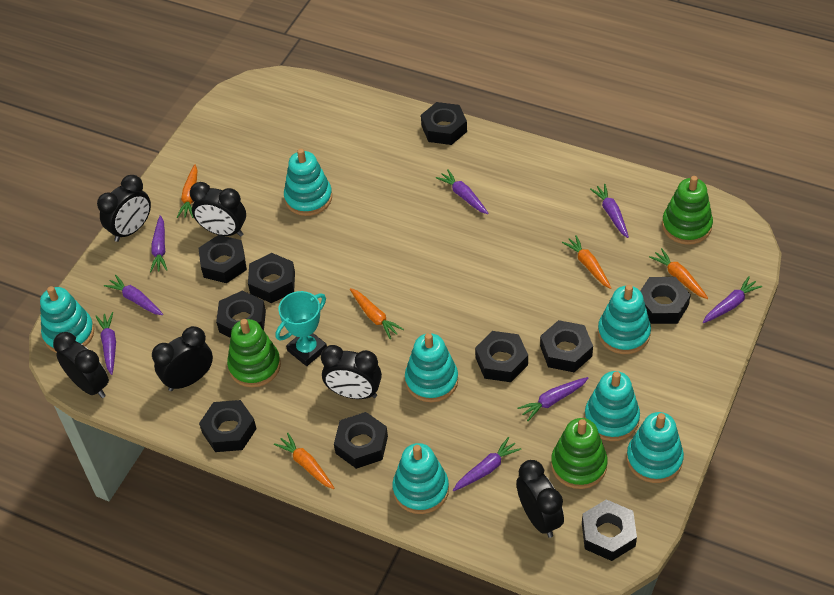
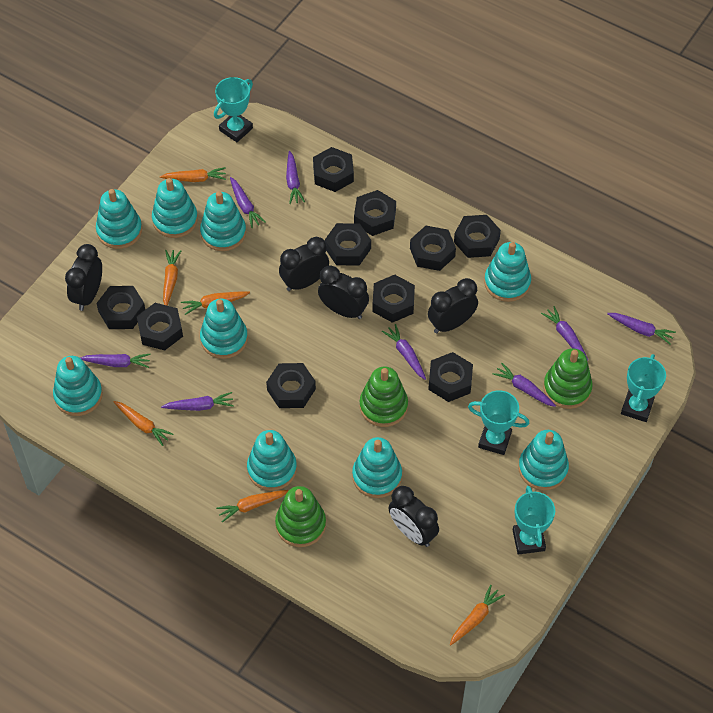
black clock: 6 -> 5
orange carrot: 5 -> 6
turquoise stacking toy: 7 -> 9
turquoise trophy: 1 -> 4

